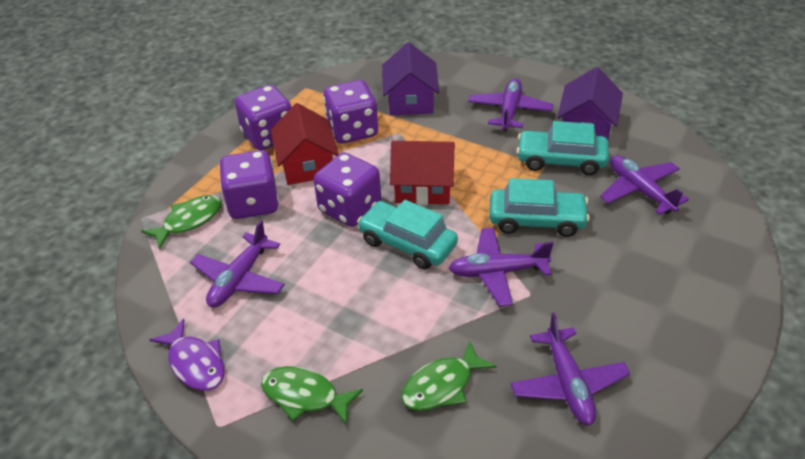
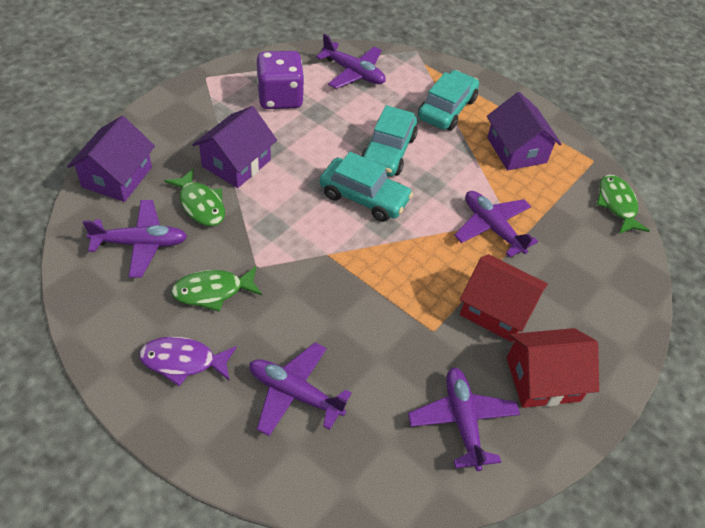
purple dice: 4 -> 1
purple house: 2 -> 3

